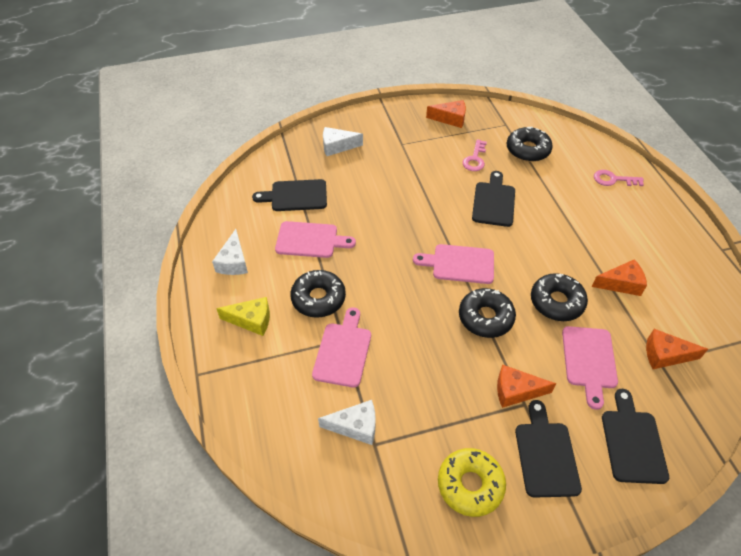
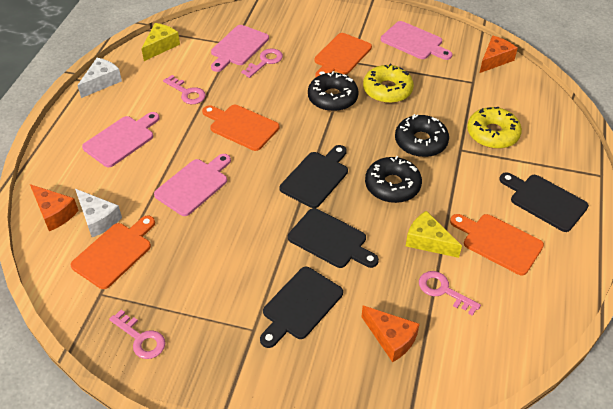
black donut: 4 -> 3
orange cheese: 4 -> 3
orange cutting board: 0 -> 4
pink key: 2 -> 4
white cheese: 3 -> 2
yellow cheese: 1 -> 2
yellow donut: 1 -> 2

